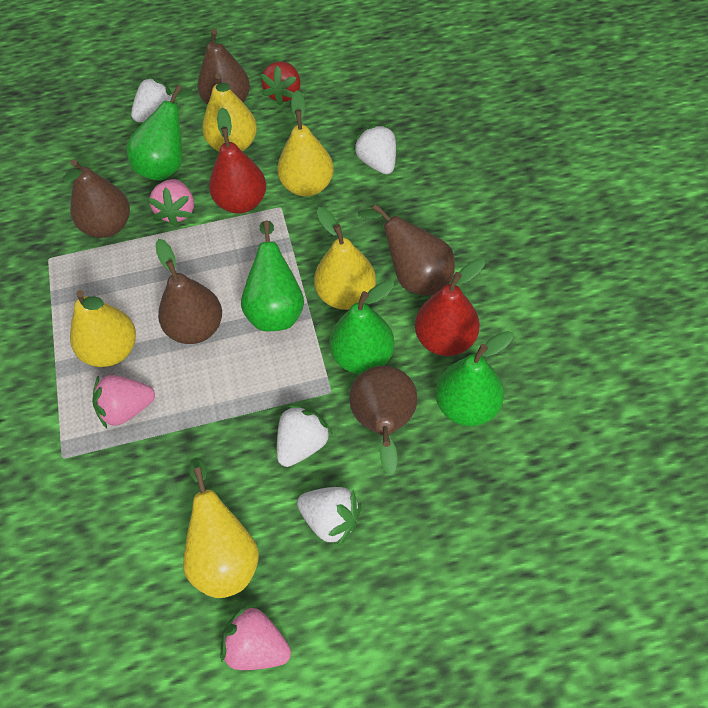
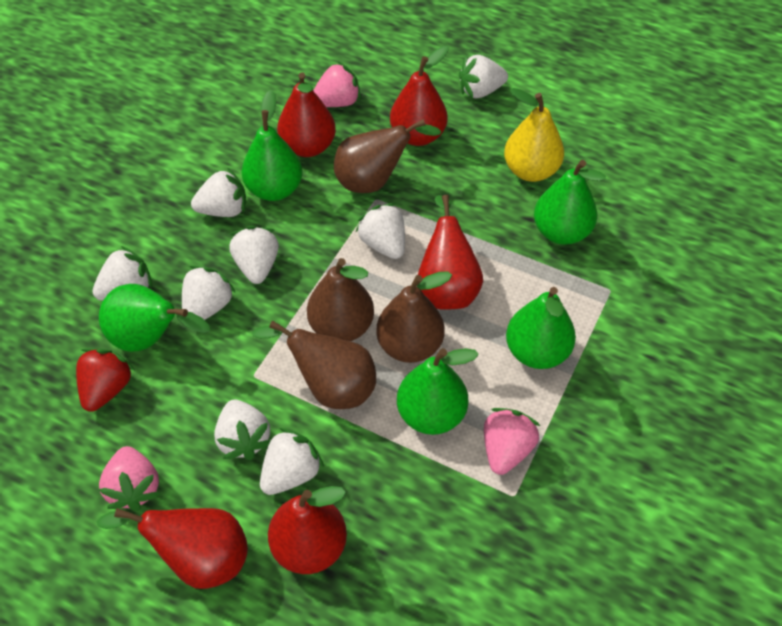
brown pear: 5 -> 4
green pear: 4 -> 5
red pear: 2 -> 5
white strawberry: 4 -> 8
yellow pear: 5 -> 1

